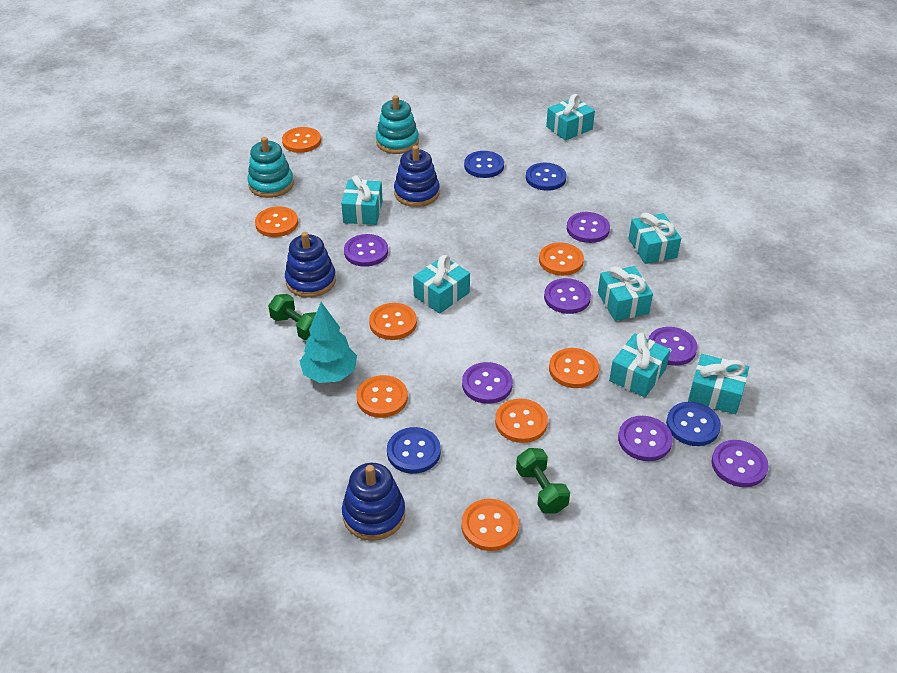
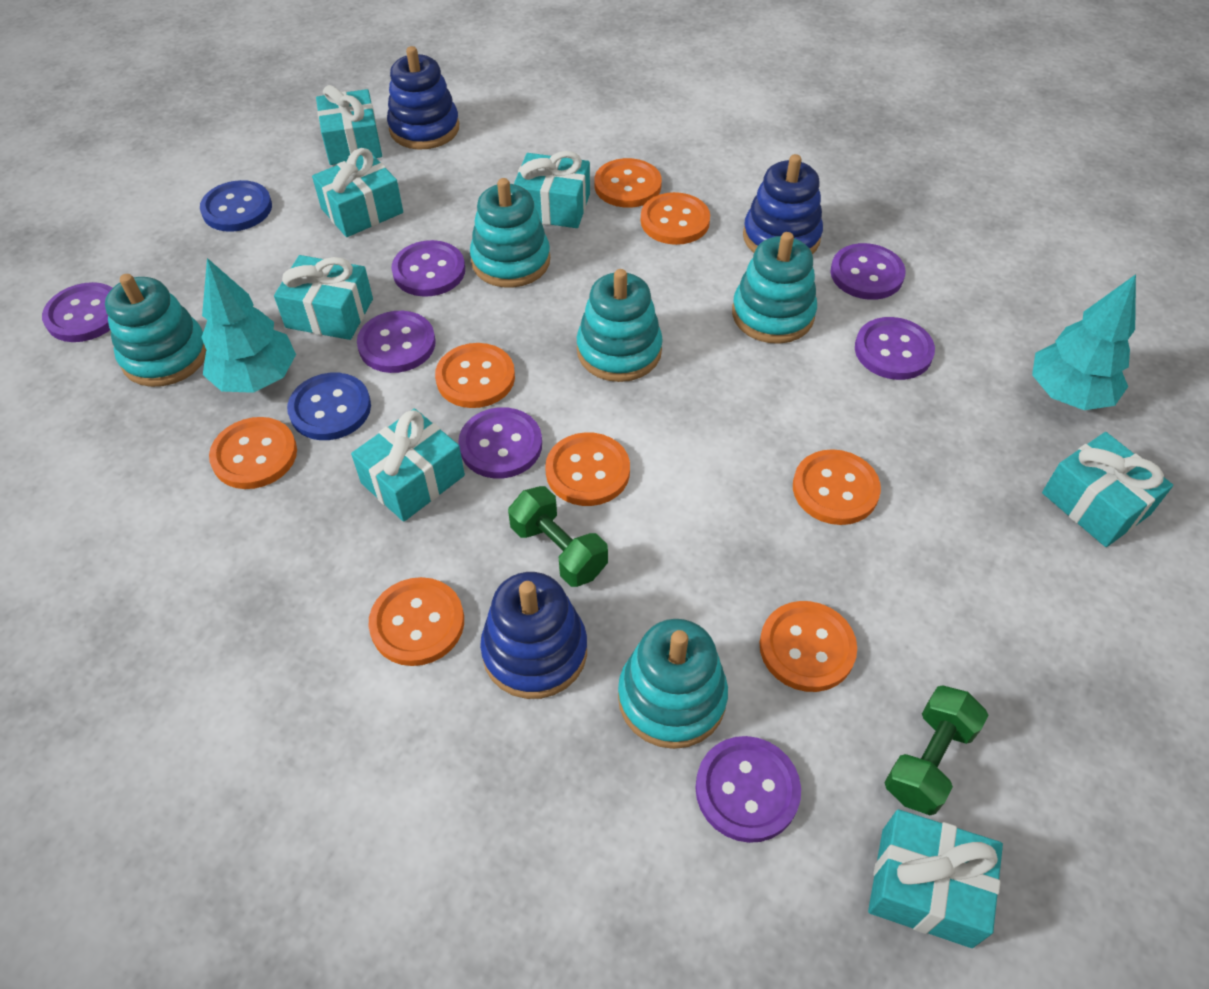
blue button: 4 -> 2
turquoise stacking toy: 2 -> 5
turquoise tree: 1 -> 2

